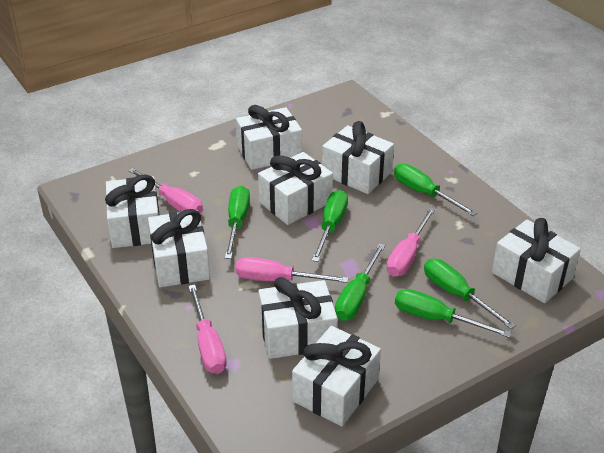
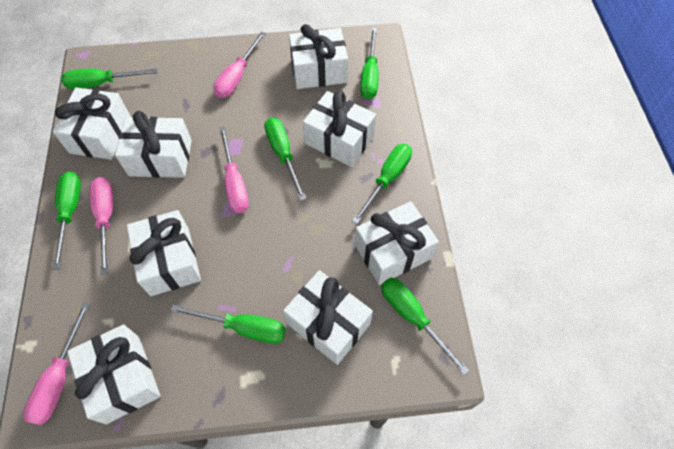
green screwdriver: 6 -> 7

